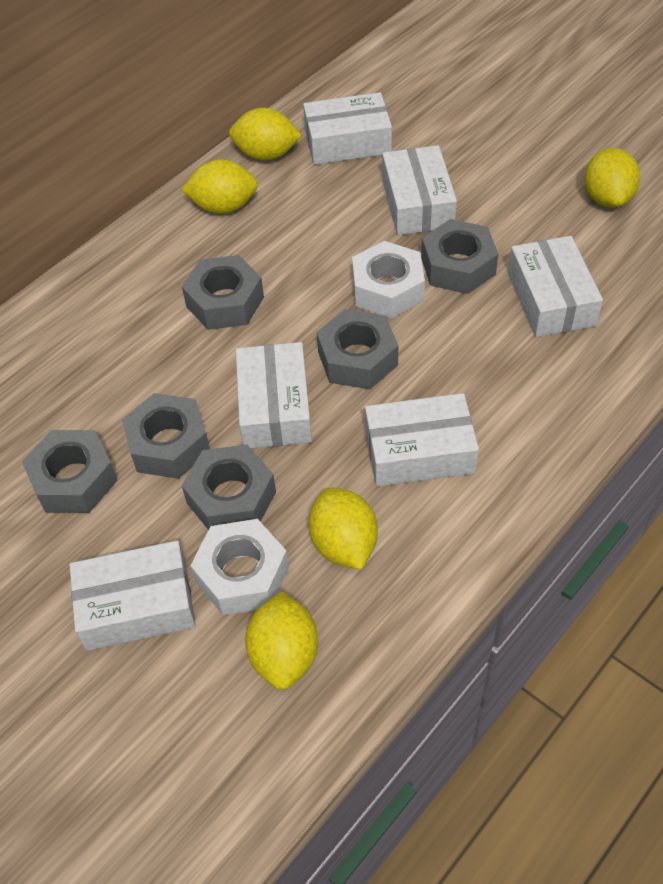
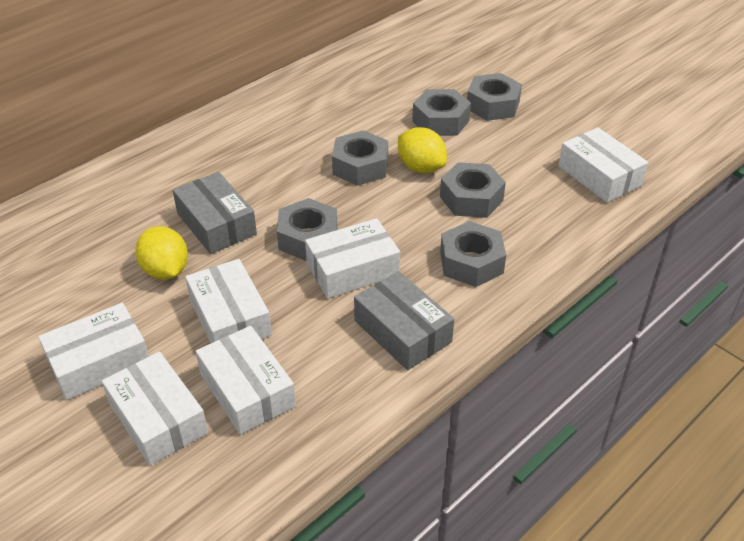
grey box: 0 -> 2
white nut: 2 -> 0
yellow lemon: 5 -> 2

